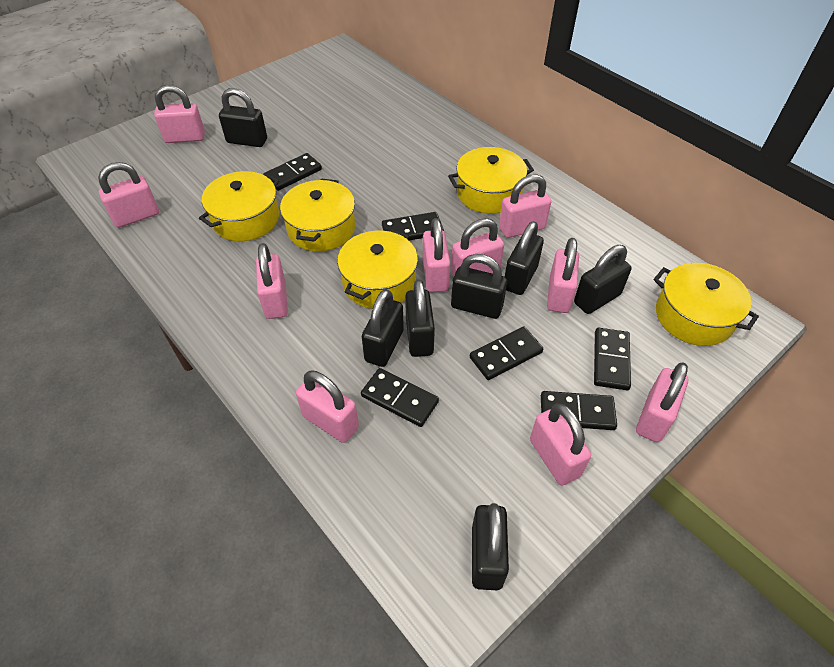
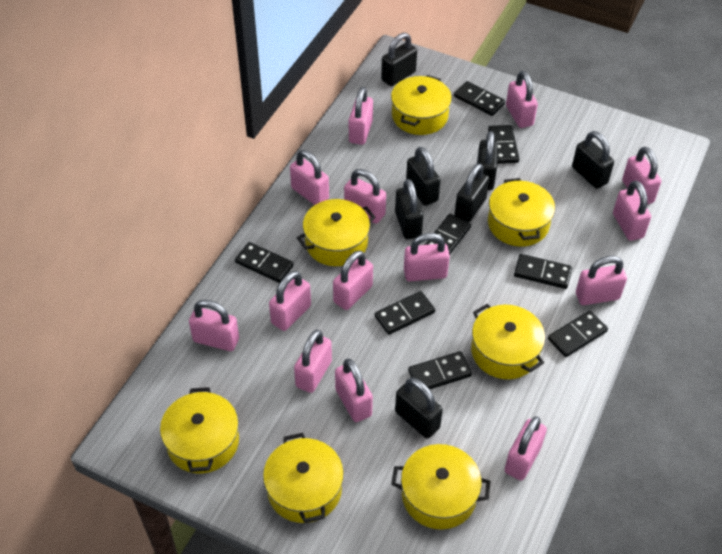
black domino: 6 -> 8
pink padlock: 10 -> 14
yellow pot: 5 -> 7

